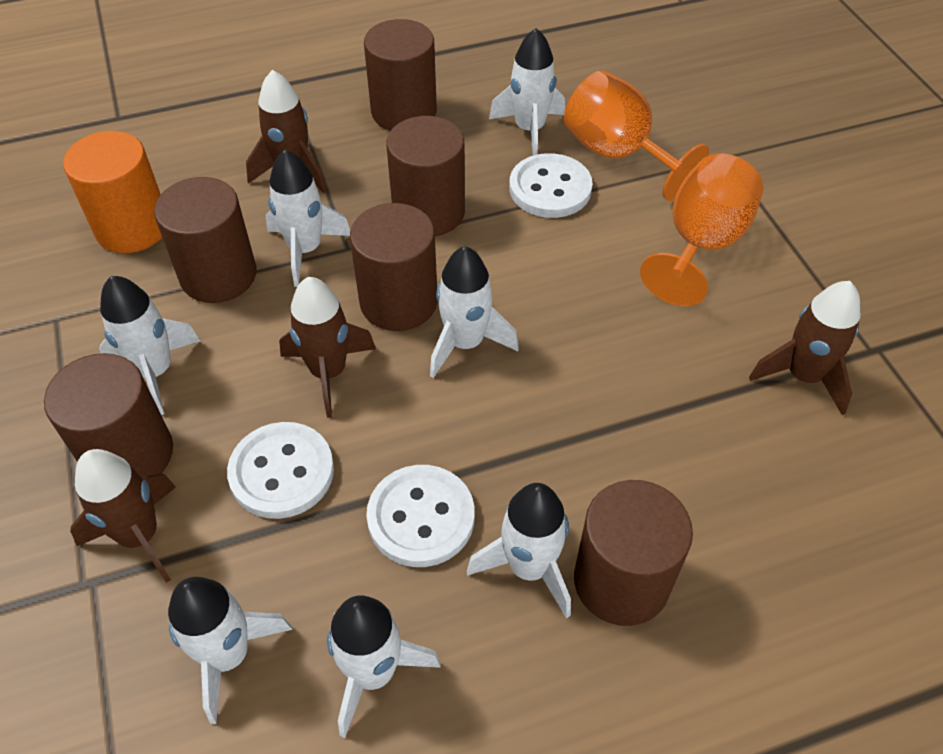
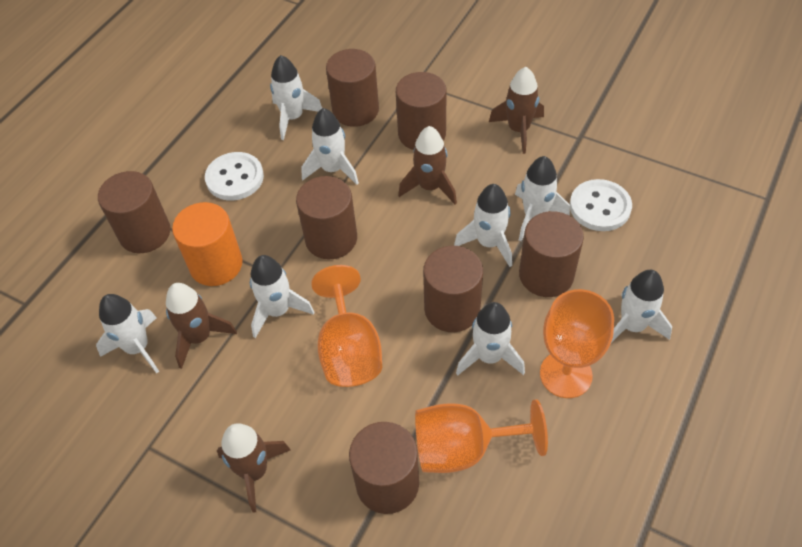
brown cylinder: 6 -> 7
orange goblet: 2 -> 3
white button: 3 -> 2
white rocket: 7 -> 8

